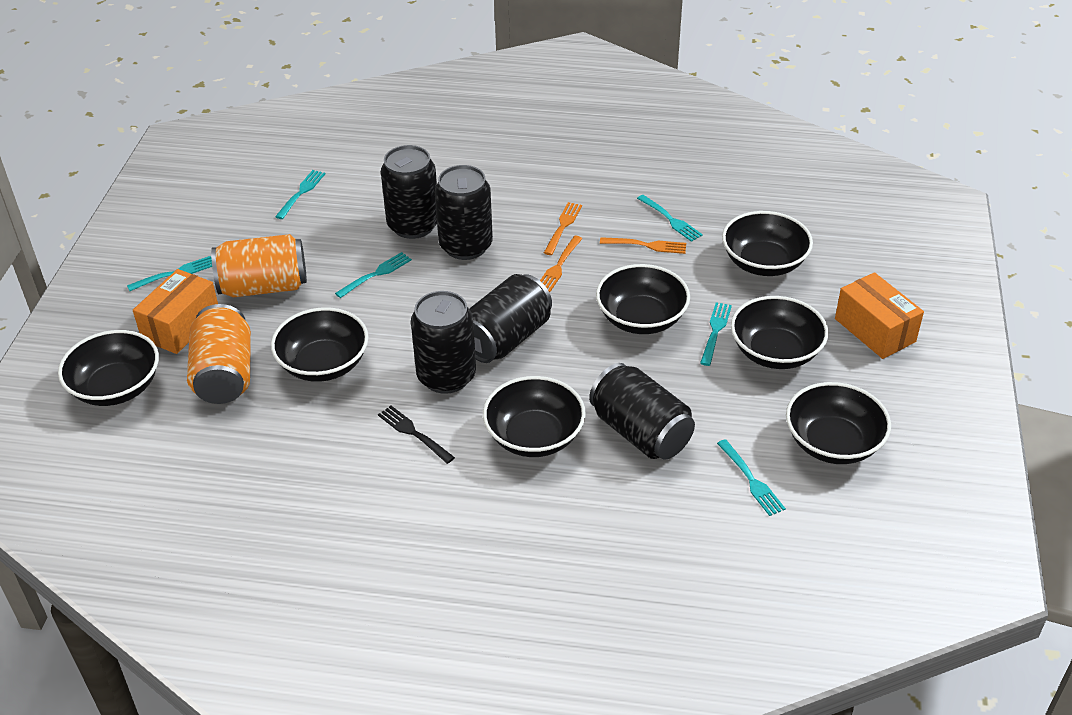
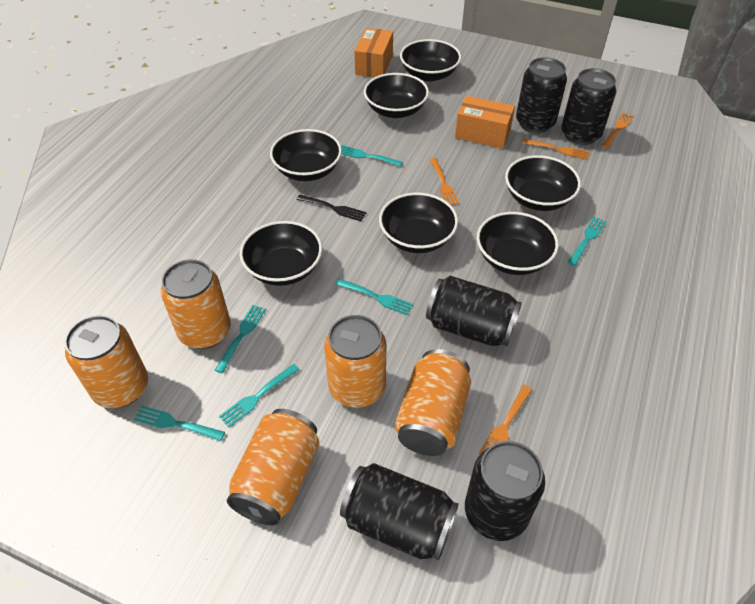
orange can: 2 -> 5
orange fork: 3 -> 4

